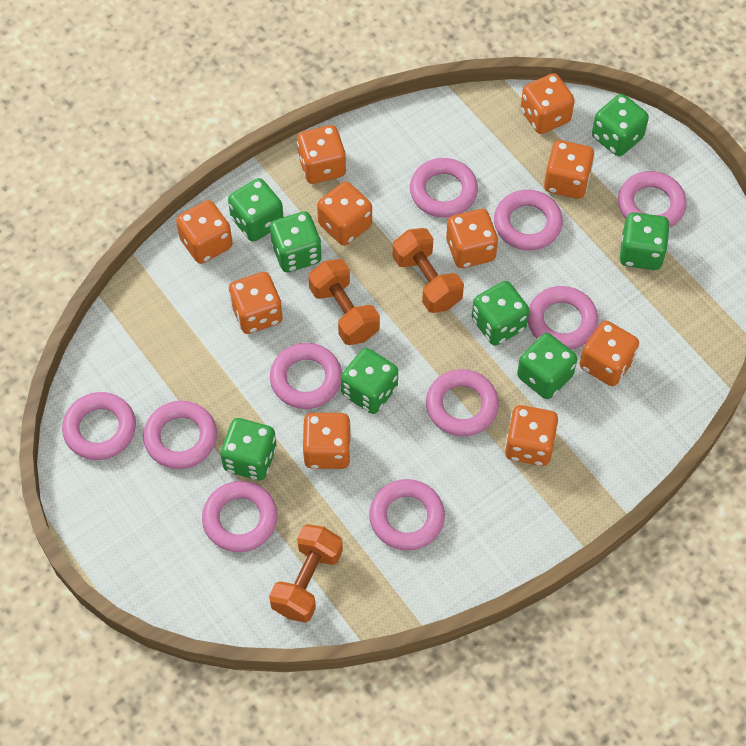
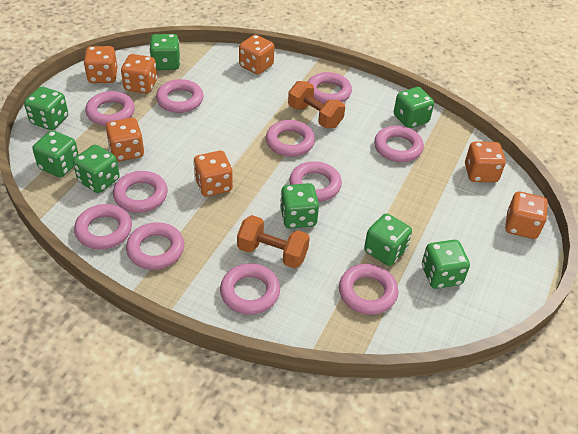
orange dice: 10 -> 7
orange dumbbell: 3 -> 2
pink ring: 10 -> 11

